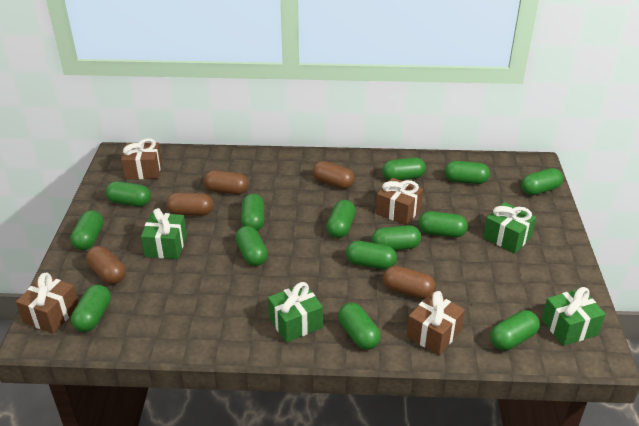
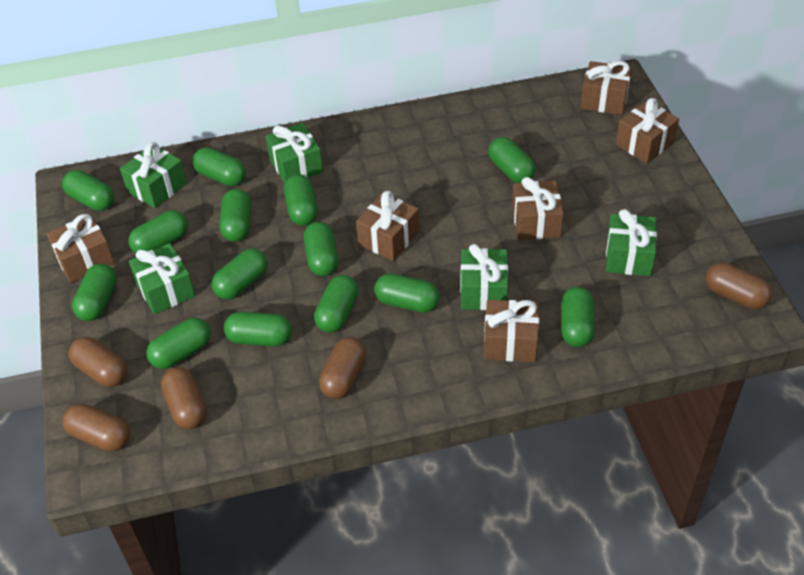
brown gift: 4 -> 6
green gift: 4 -> 5

